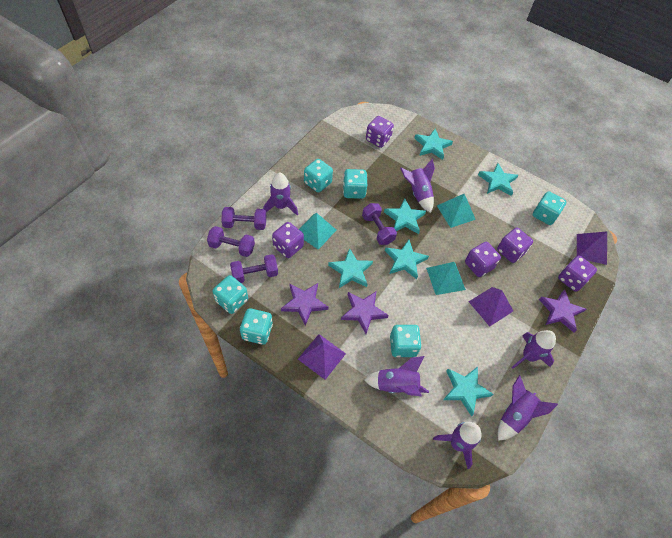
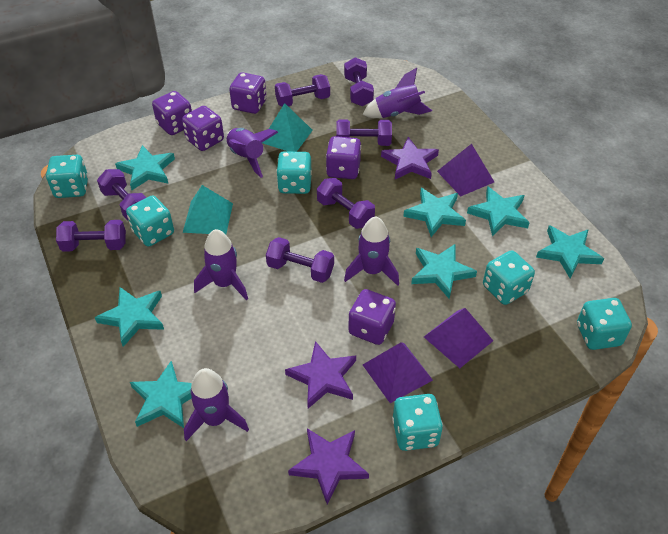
purple dumbbell: 4 -> 7
purple rocket: 6 -> 5
turquoise pyramid: 3 -> 2
turquoise star: 6 -> 7

